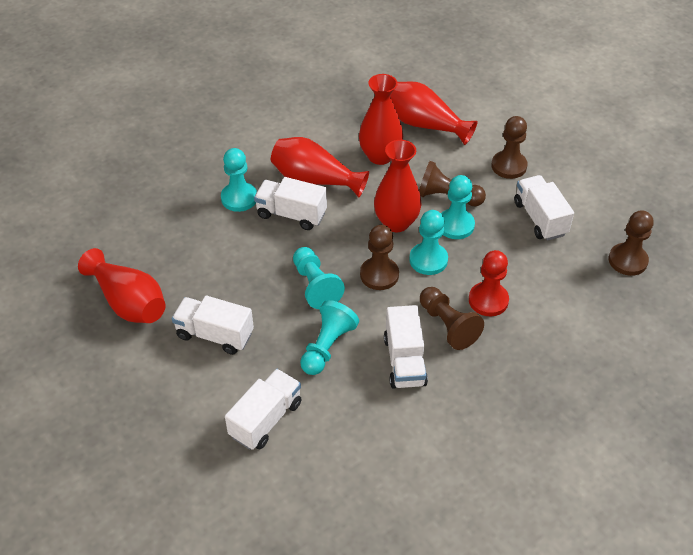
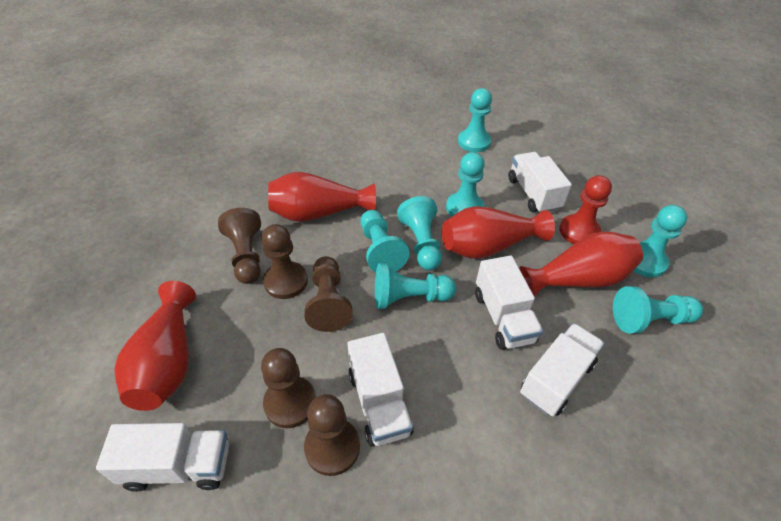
red vase: 5 -> 4
turquoise pawn: 5 -> 7

